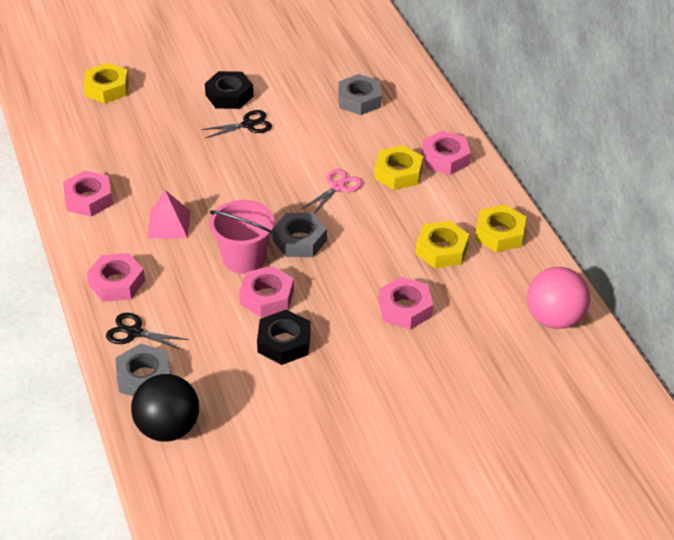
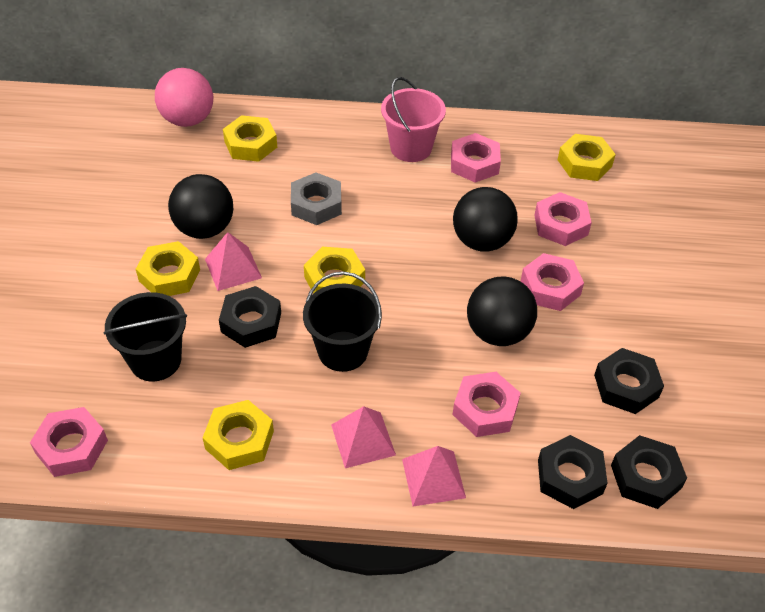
black ball: 1 -> 3
black bucket: 0 -> 2
black nut: 2 -> 4
black scissors: 2 -> 0
grey nut: 3 -> 1
pink pyramid: 1 -> 3
pink scissors: 1 -> 0
yellow nut: 4 -> 5

